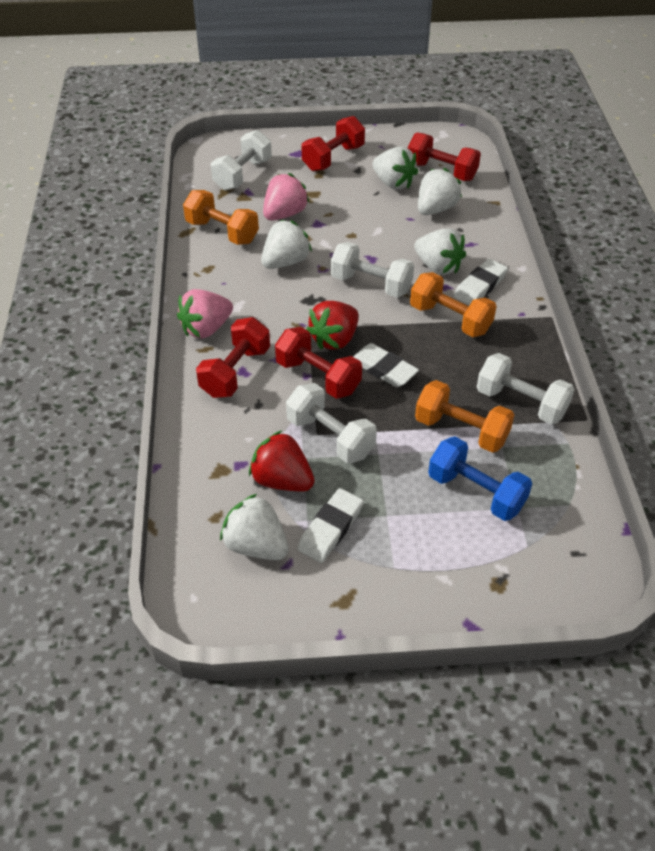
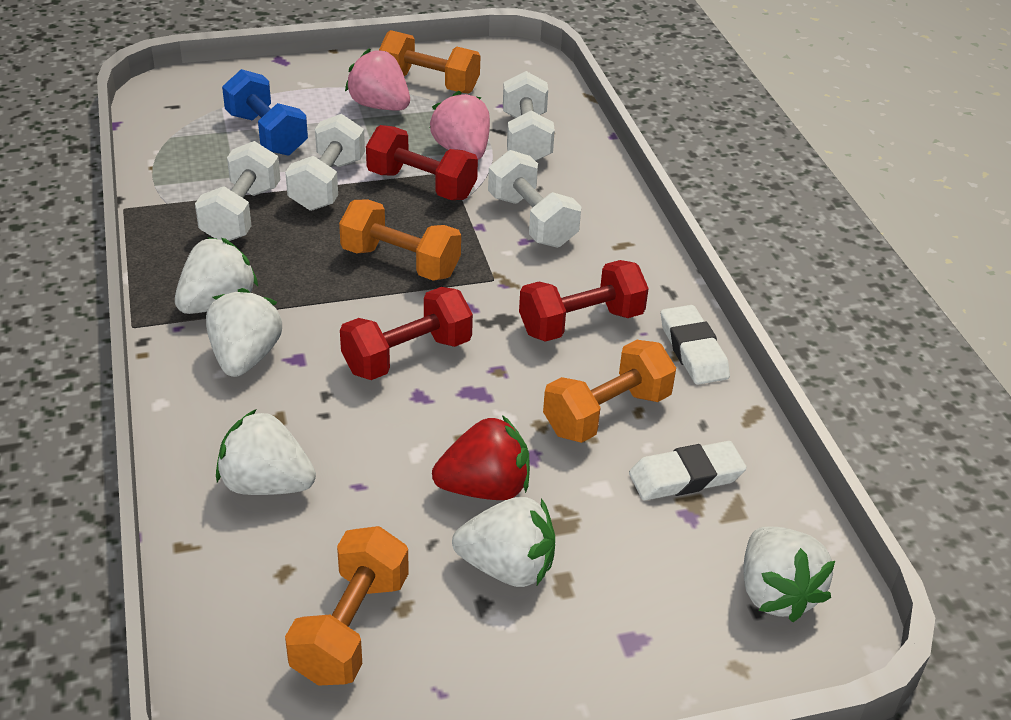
orange dumbbell: 3 -> 4
red dumbbell: 4 -> 3
red strawberry: 2 -> 1
white eraser: 3 -> 2

